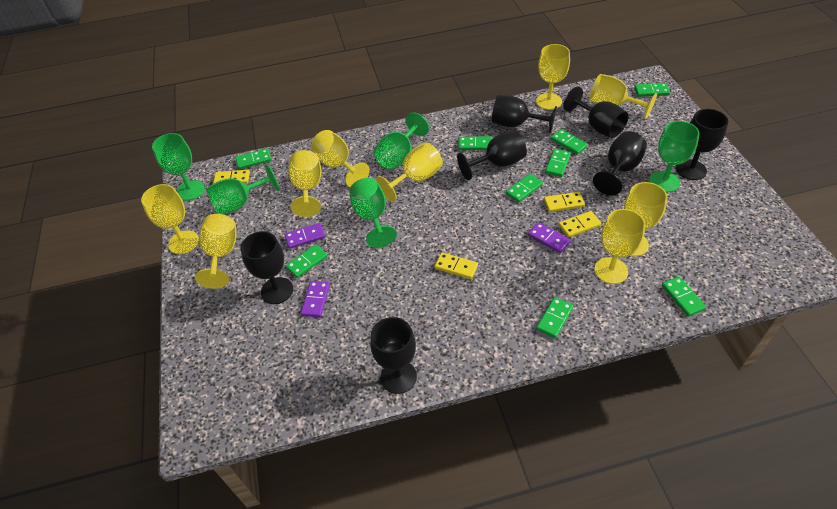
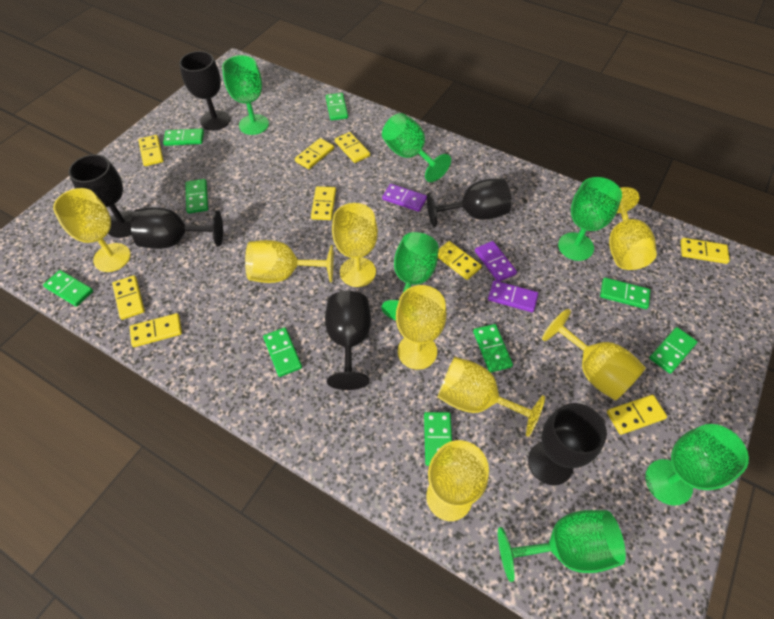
black goblet: 7 -> 6
green goblet: 5 -> 6
yellow domino: 4 -> 9
yellow goblet: 9 -> 8

